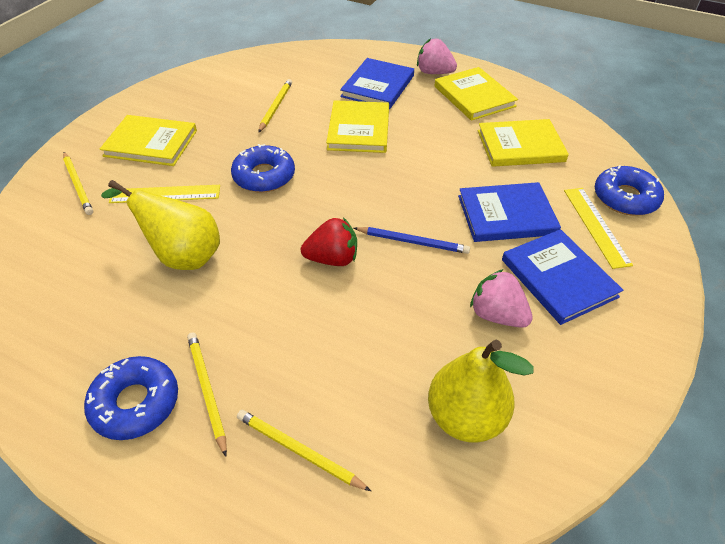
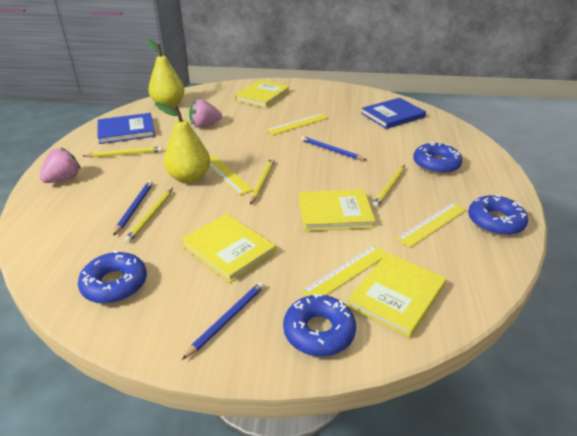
blue book: 3 -> 2
blue donut: 3 -> 4
blue pencil: 1 -> 3
red strawberry: 1 -> 0
yellow ruler: 2 -> 4

